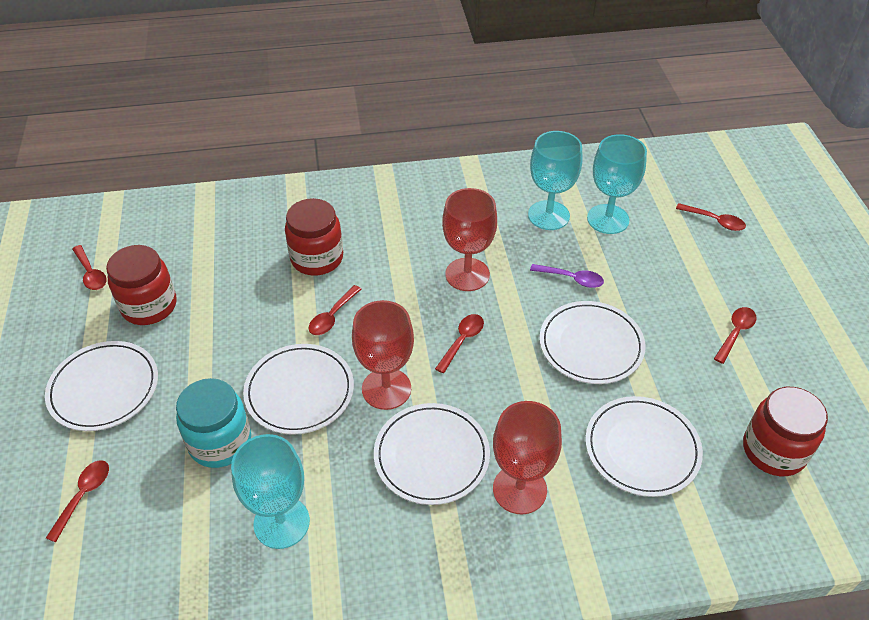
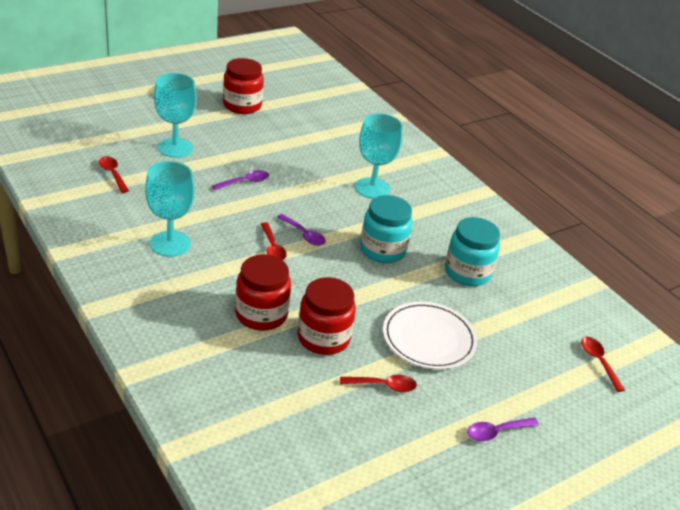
purple spoon: 1 -> 3
red goblet: 3 -> 0
red spoon: 6 -> 4
turquoise jar: 1 -> 2
white plate: 5 -> 1

